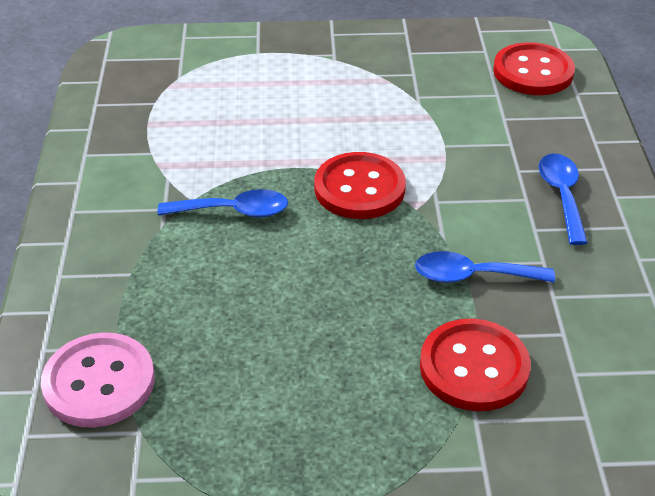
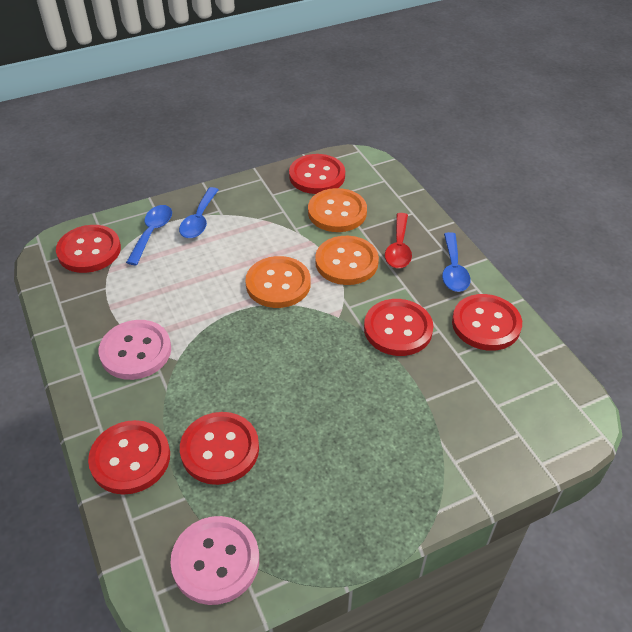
orange button: 0 -> 3
pink button: 1 -> 2
red button: 3 -> 6
red spoon: 0 -> 1

